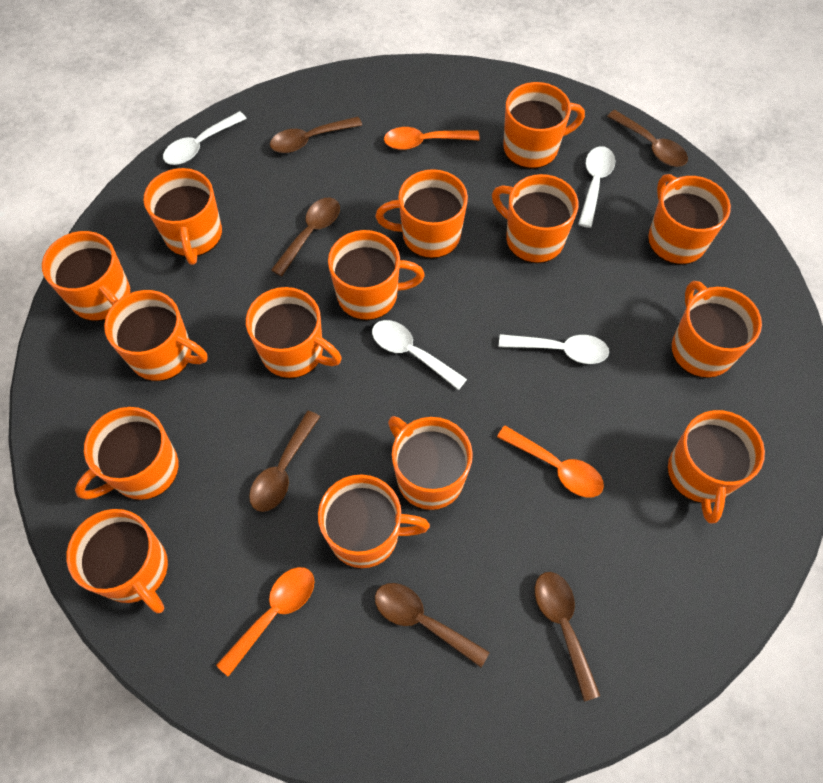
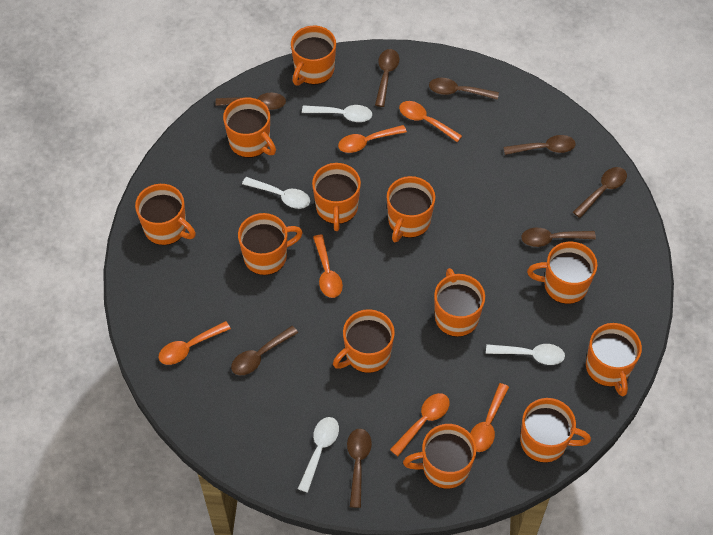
brown spoon: 6 -> 8
orange mug: 15 -> 12
orange spoon: 3 -> 6

